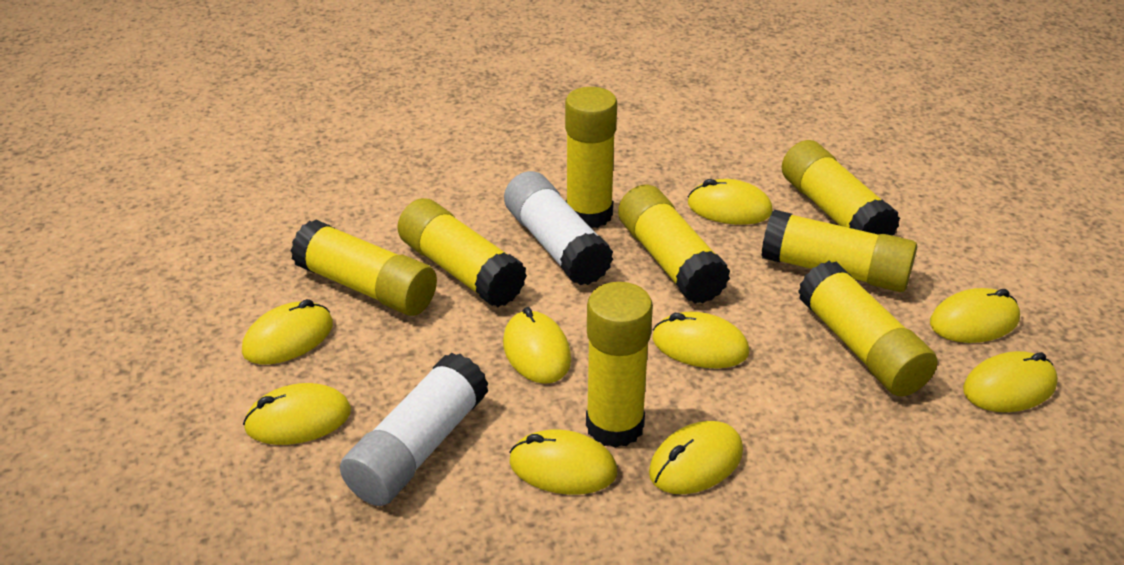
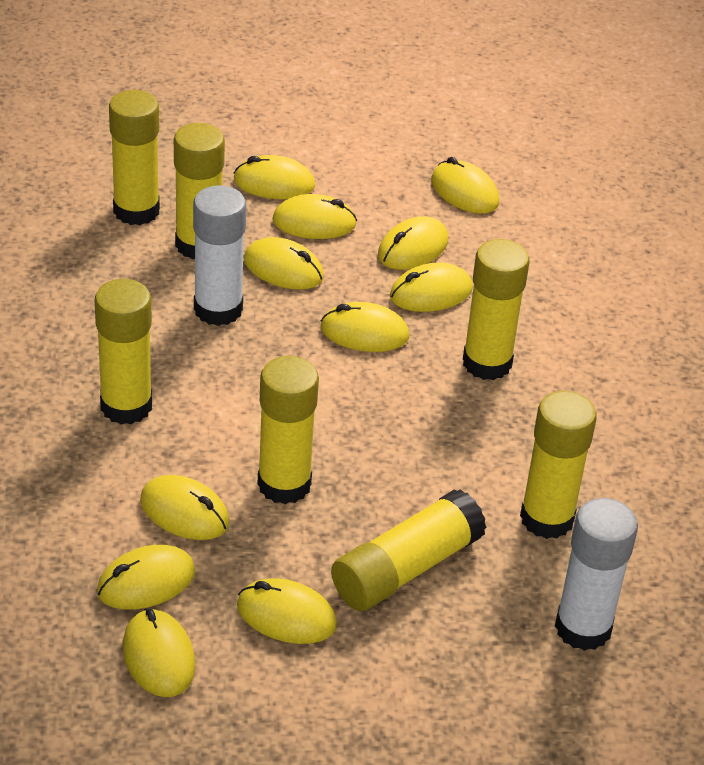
yellow glue stick: 8 -> 7
yellow mouse: 9 -> 11

